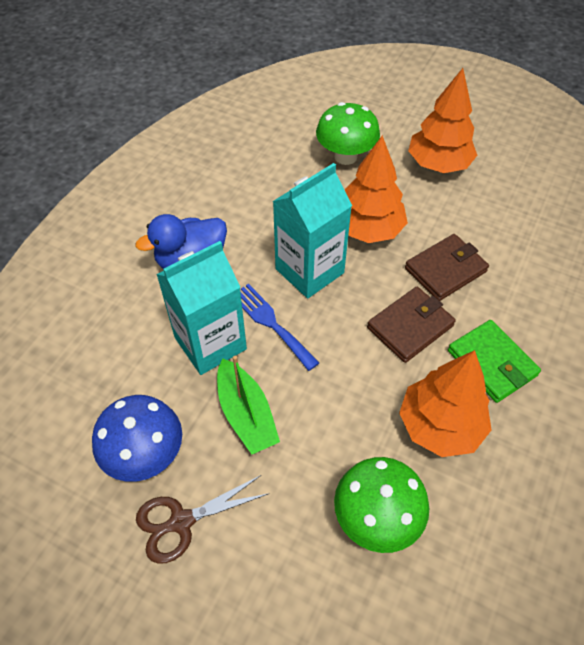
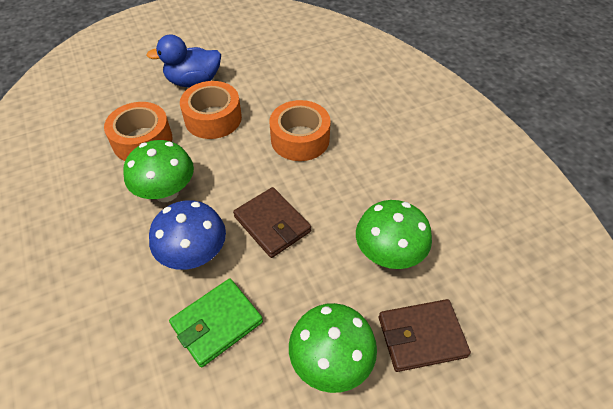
blue fork: 1 -> 0
brown scissors: 1 -> 0
green boat: 1 -> 0
green mushroom: 2 -> 3
orange tape: 0 -> 3
orange tree: 3 -> 0
turquoise carton: 2 -> 0

